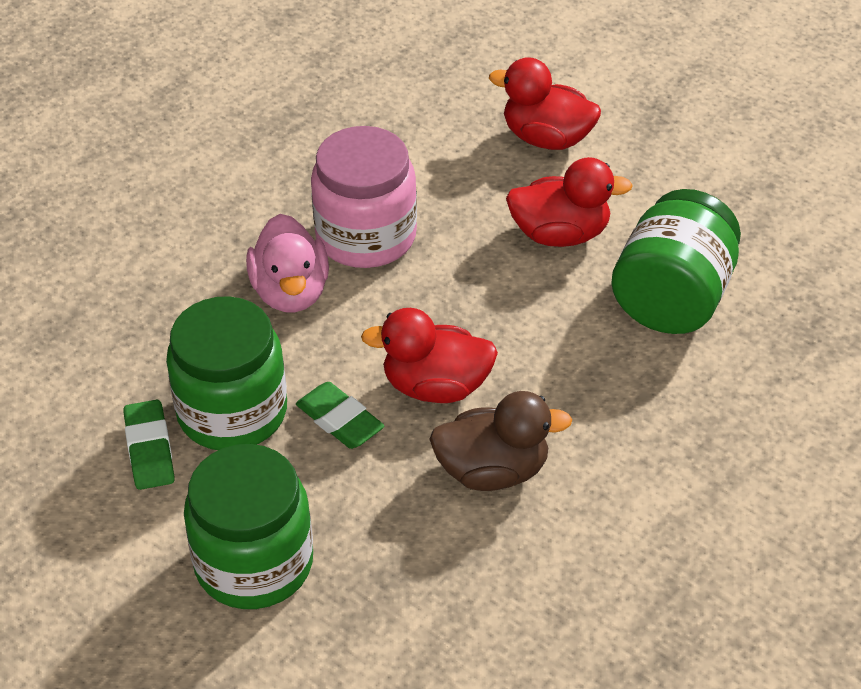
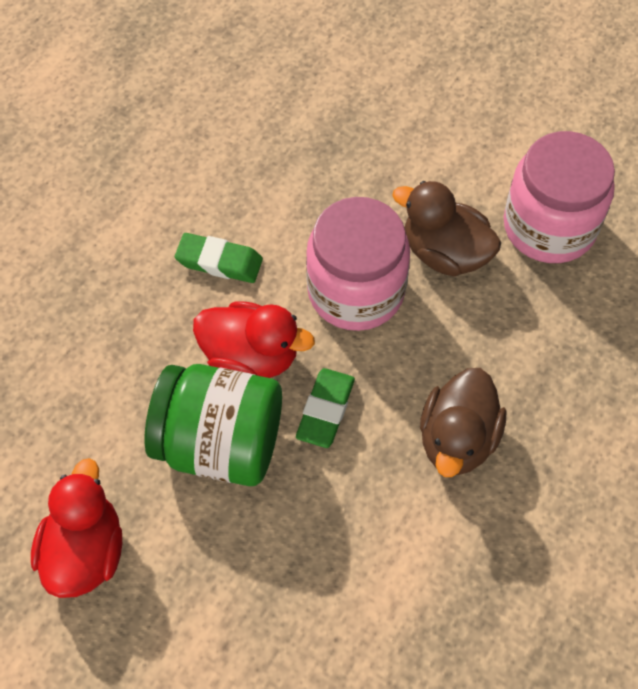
brown duck: 1 -> 2
green jar: 3 -> 1
pink duck: 1 -> 0
pink jar: 1 -> 2
red duck: 3 -> 2

